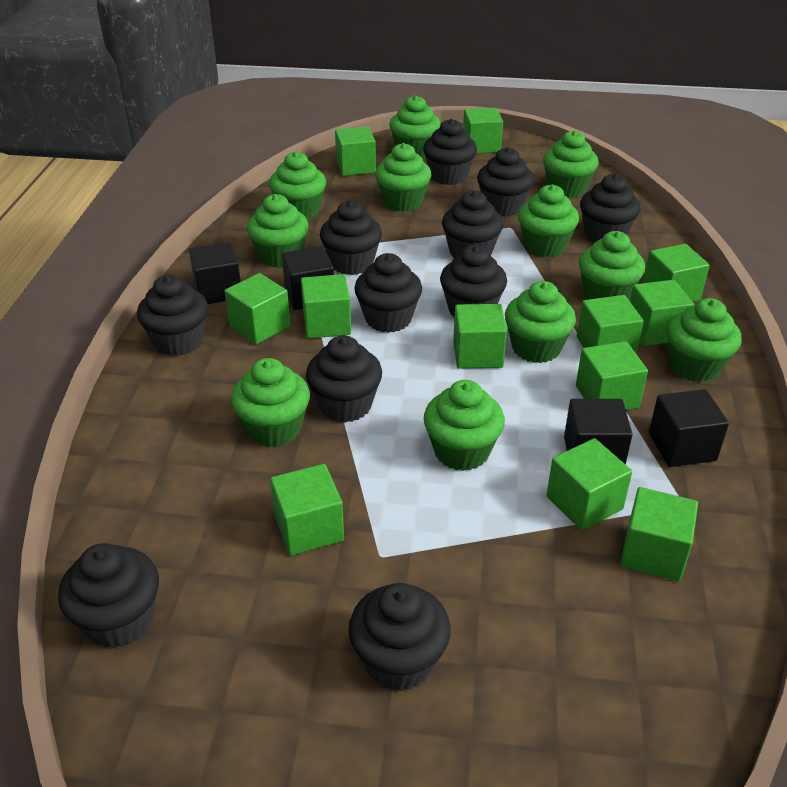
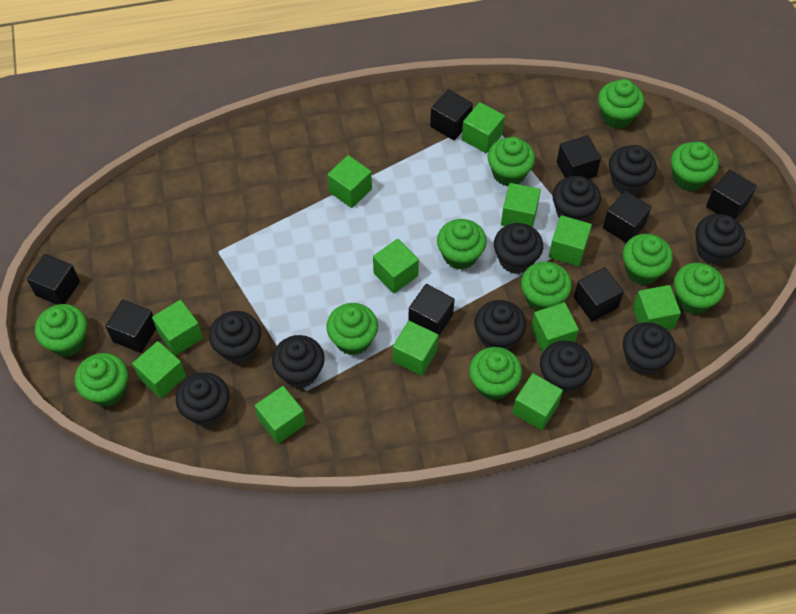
black cube: 4 -> 8
black cupcake: 11 -> 10

